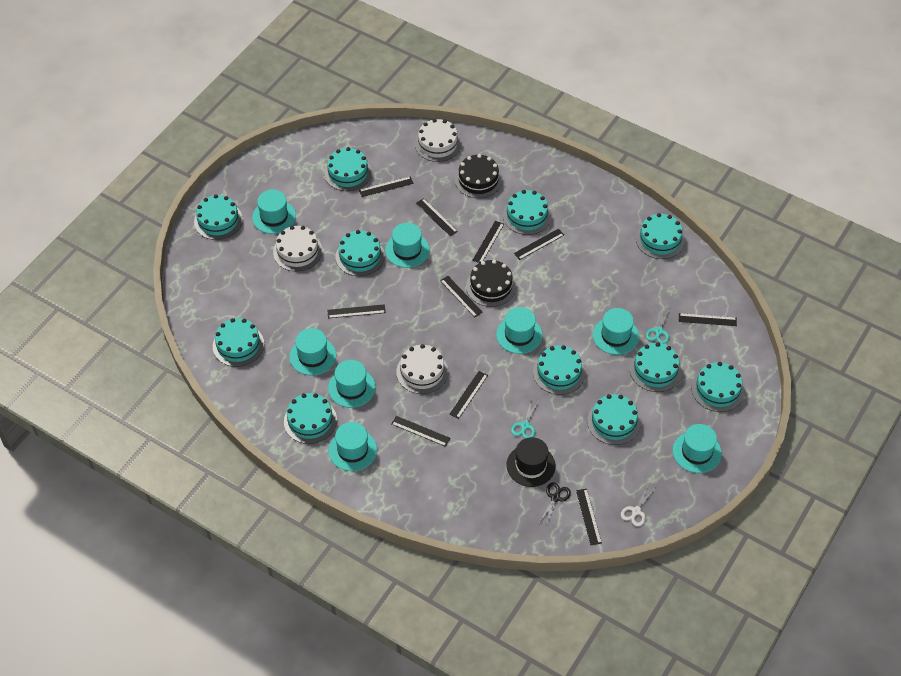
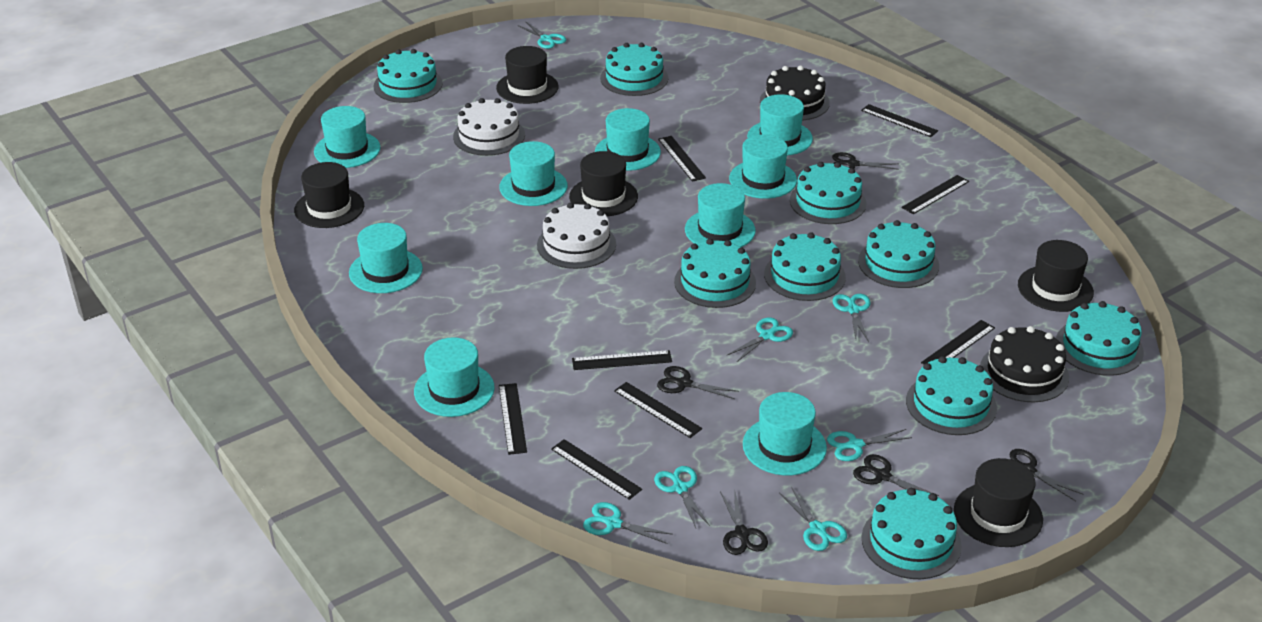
black hat: 1 -> 5
black ruler: 10 -> 8
black scissors: 1 -> 5
turquoise cake: 11 -> 9
turquoise hat: 8 -> 9
turquoise scissors: 2 -> 7
white cake: 3 -> 2
white scissors: 1 -> 0

